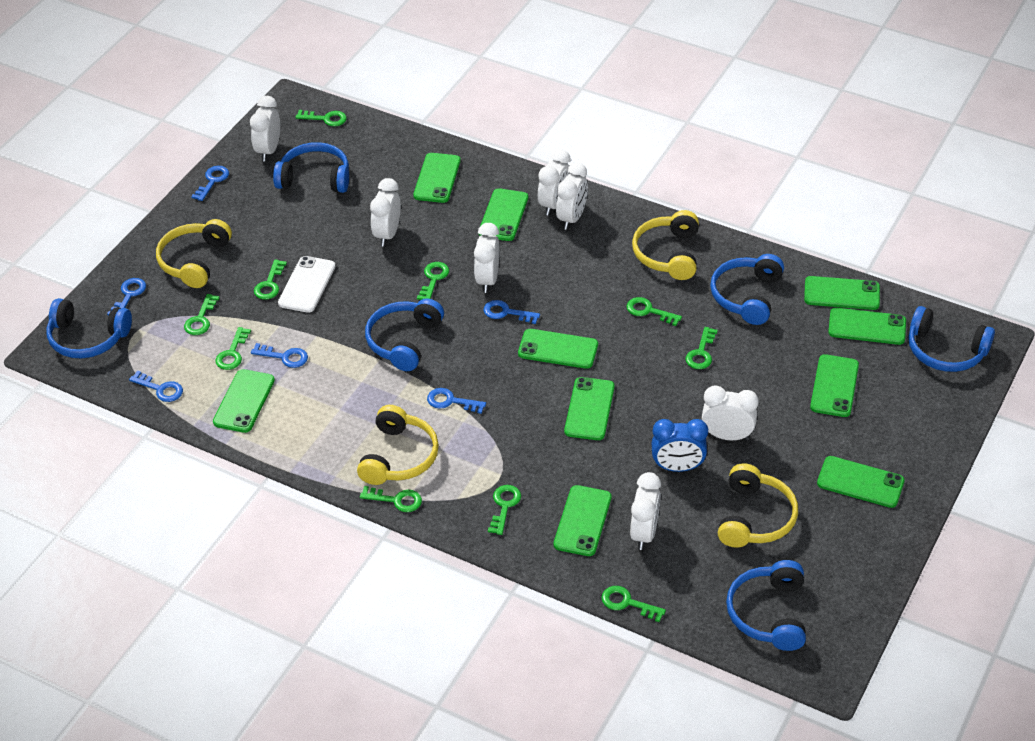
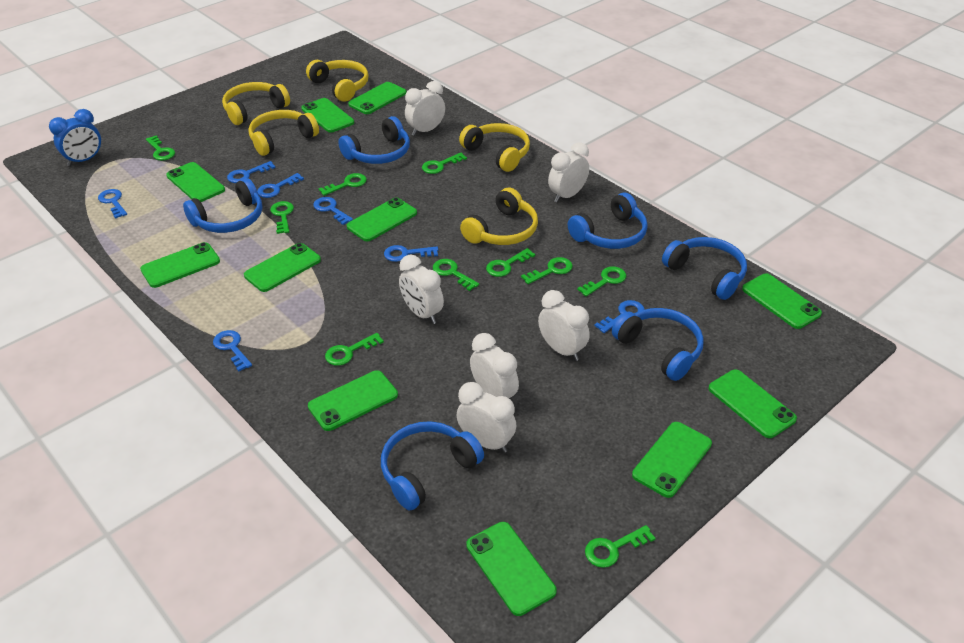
blue key: 6 -> 7
green phone: 10 -> 11
white clock: 7 -> 6
white phone: 1 -> 0
yellow headphones: 4 -> 5

